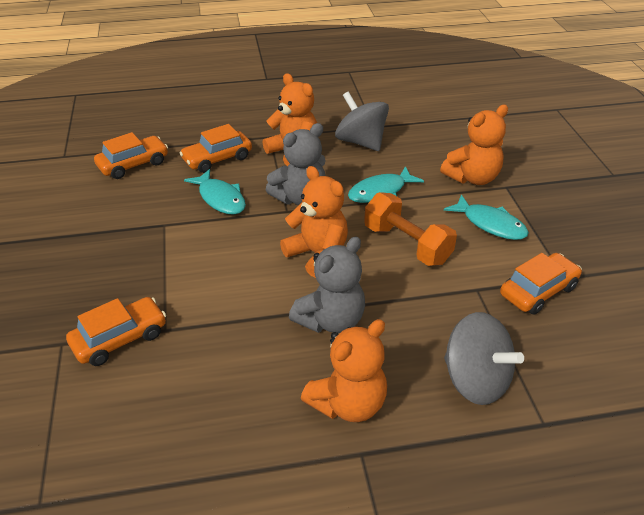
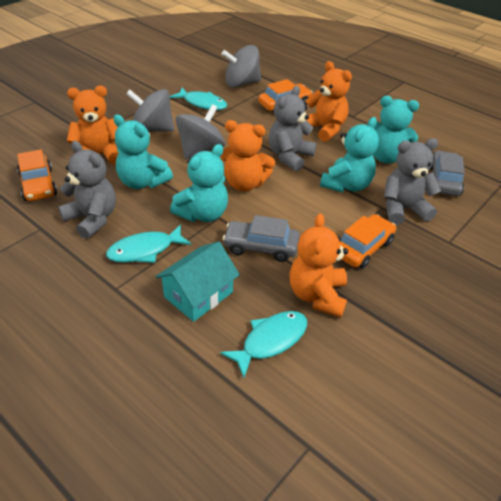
grey car: 0 -> 2
grey spinning top: 2 -> 3
grey teddy bear: 2 -> 3
orange car: 4 -> 3
orange dumbbell: 1 -> 0
turquoise house: 0 -> 1
turquoise teddy bear: 0 -> 4

